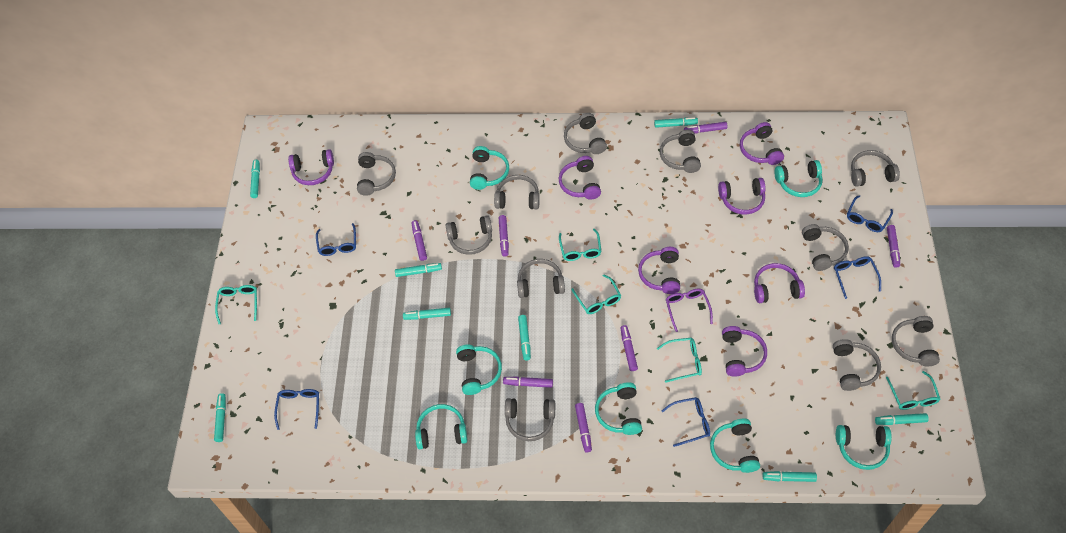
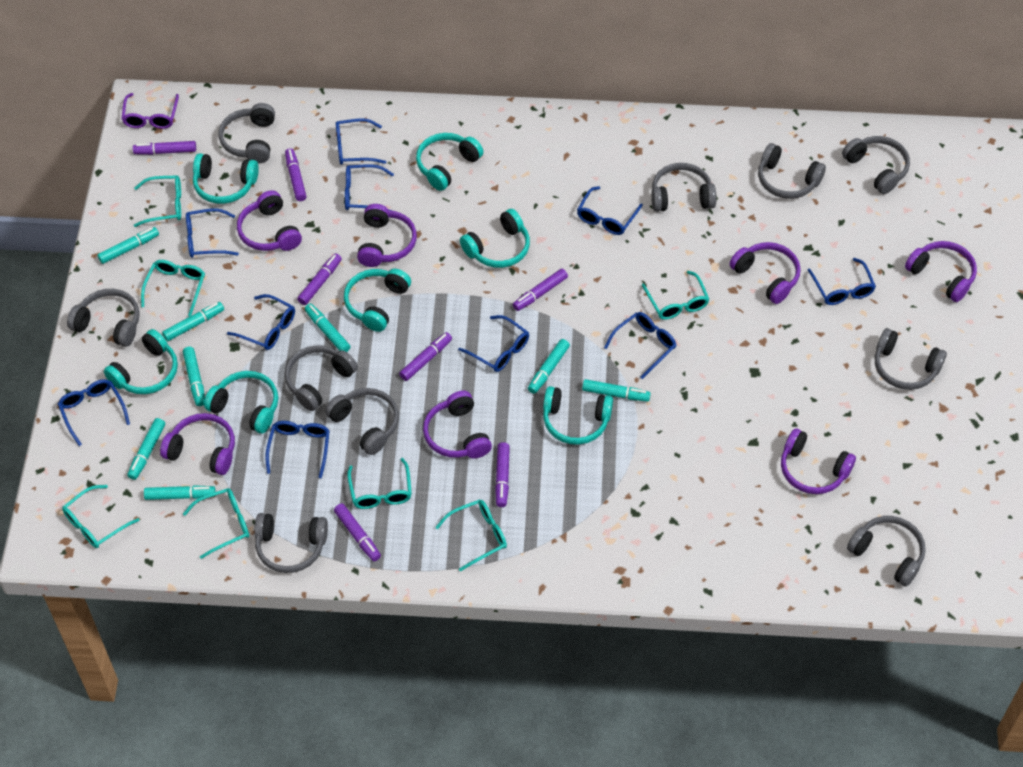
blue glasses: 5 -> 10
grey headphones: 11 -> 10
turquoise glasses: 5 -> 7

